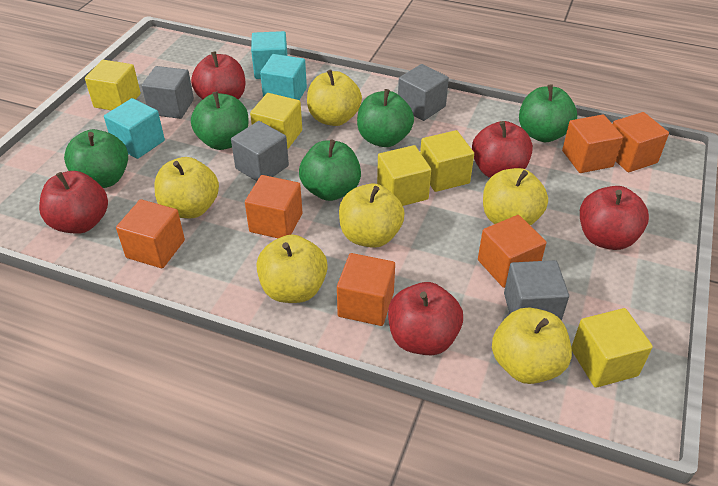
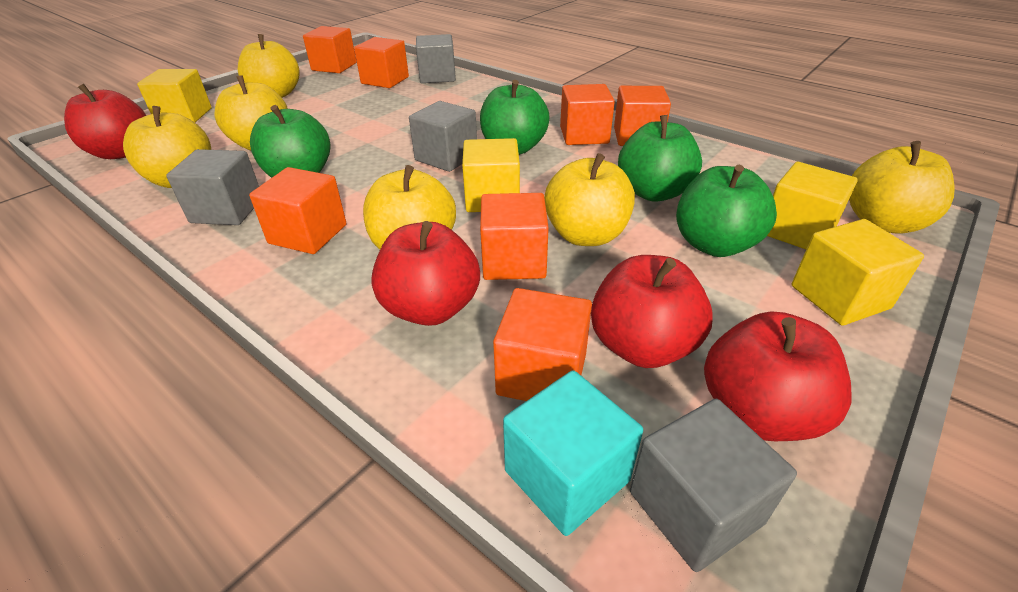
green apple: 5 -> 4
orange cube: 6 -> 7
red apple: 5 -> 4
turquoise cube: 3 -> 1
yellow cube: 5 -> 4

